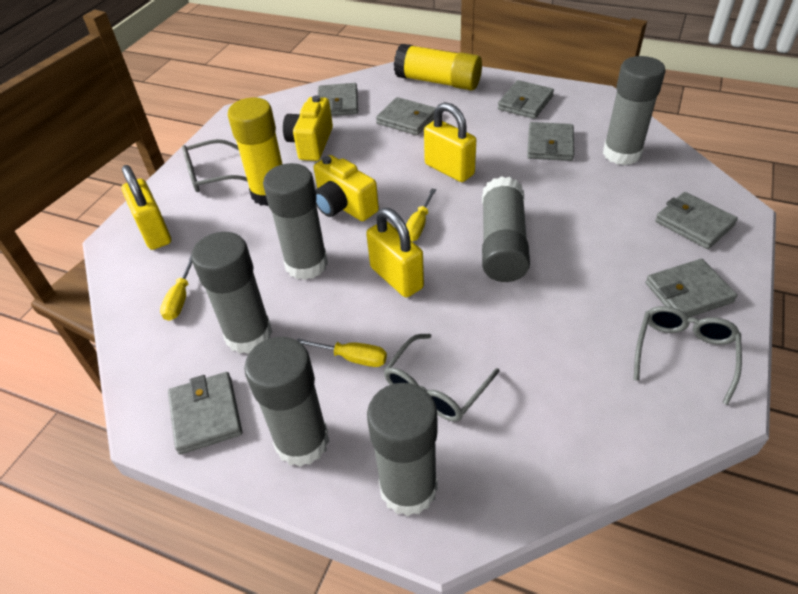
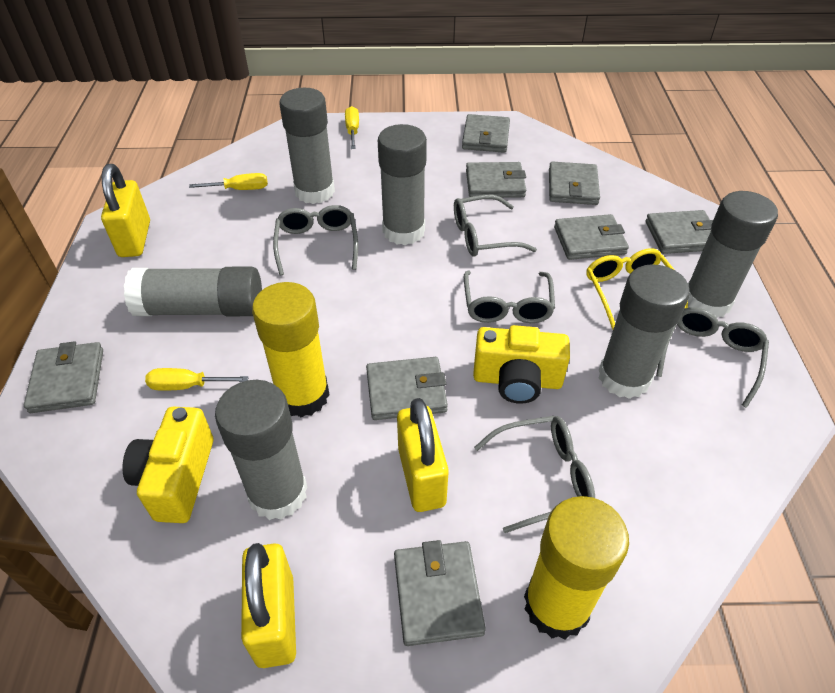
grey glasses: 3 -> 5
grey wallet: 7 -> 8
yellow glasses: 0 -> 1

